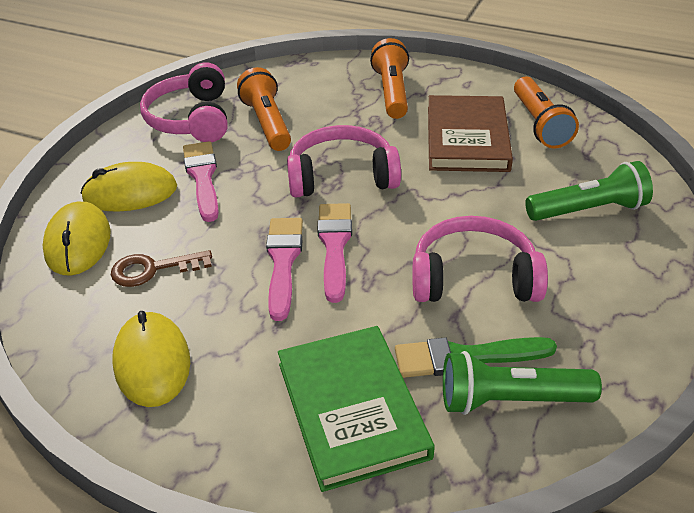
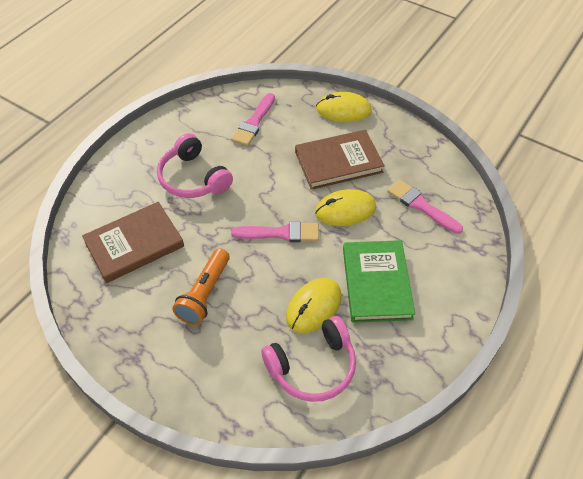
brown book: 1 -> 2
brown key: 1 -> 0
green brush: 1 -> 0
green flashlight: 2 -> 0
orange flashlight: 3 -> 1
pink headphones: 3 -> 2

